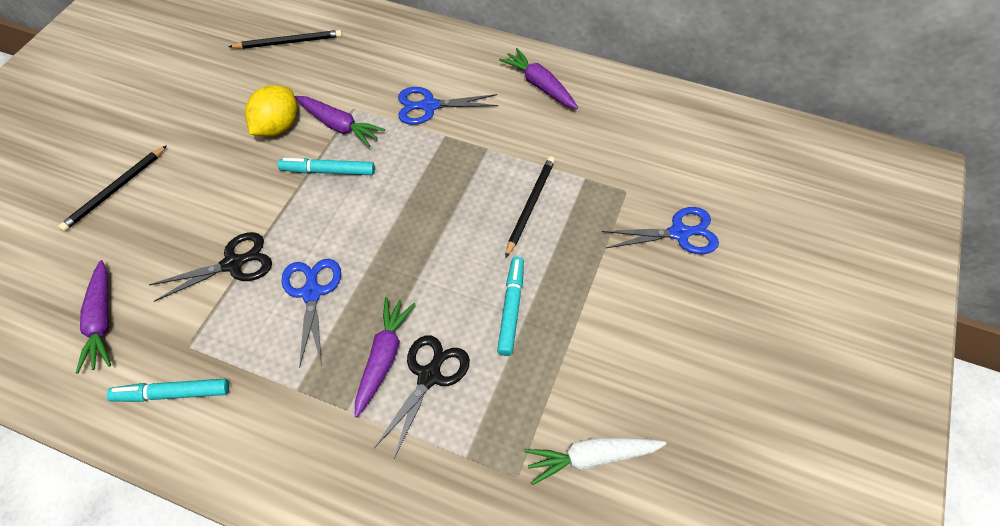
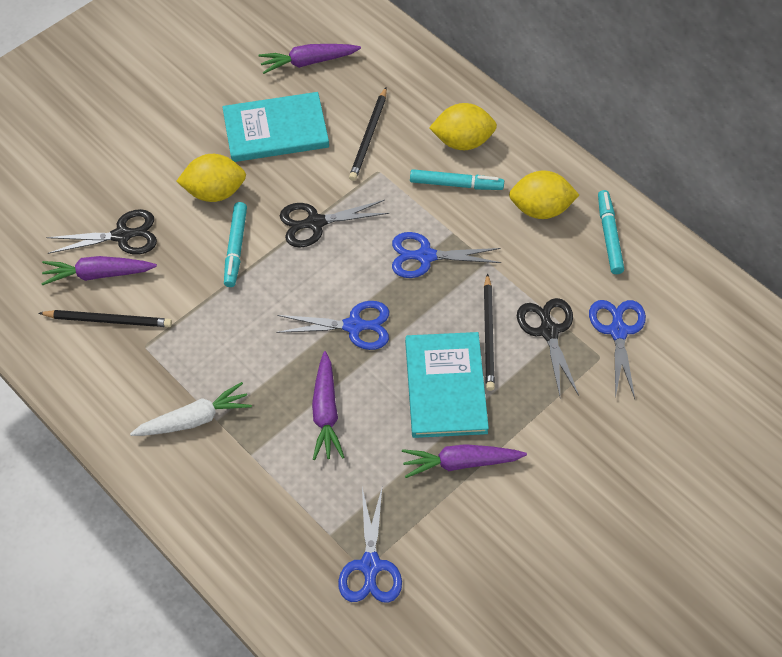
black scissors: 2 -> 3
blue scissors: 3 -> 4
turquoise book: 0 -> 2
yellow lemon: 1 -> 3

